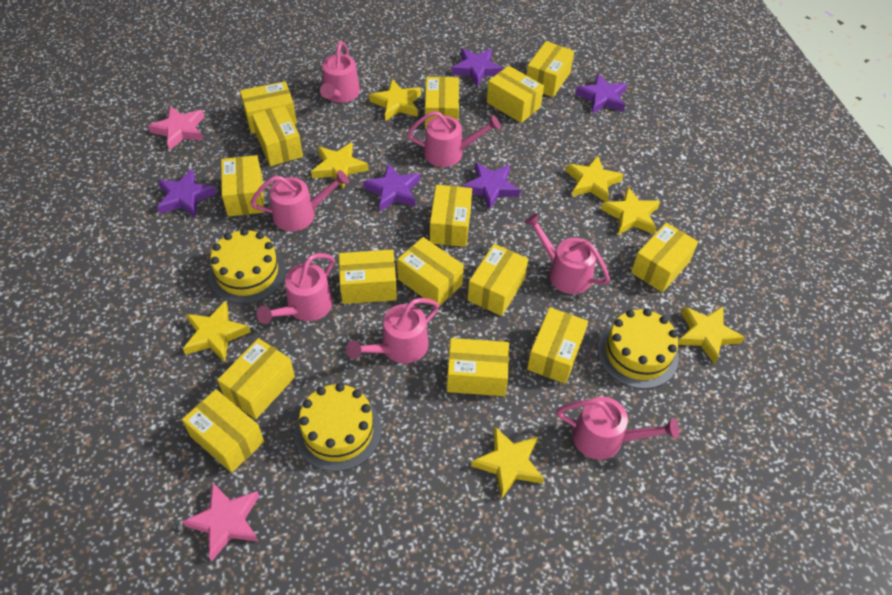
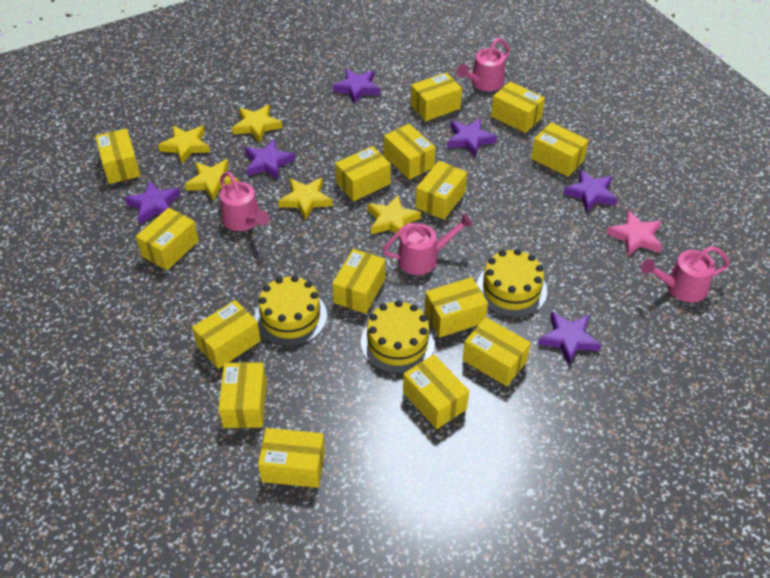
pink star: 2 -> 1
pink watering can: 7 -> 4
purple star: 5 -> 6
yellow star: 7 -> 5

